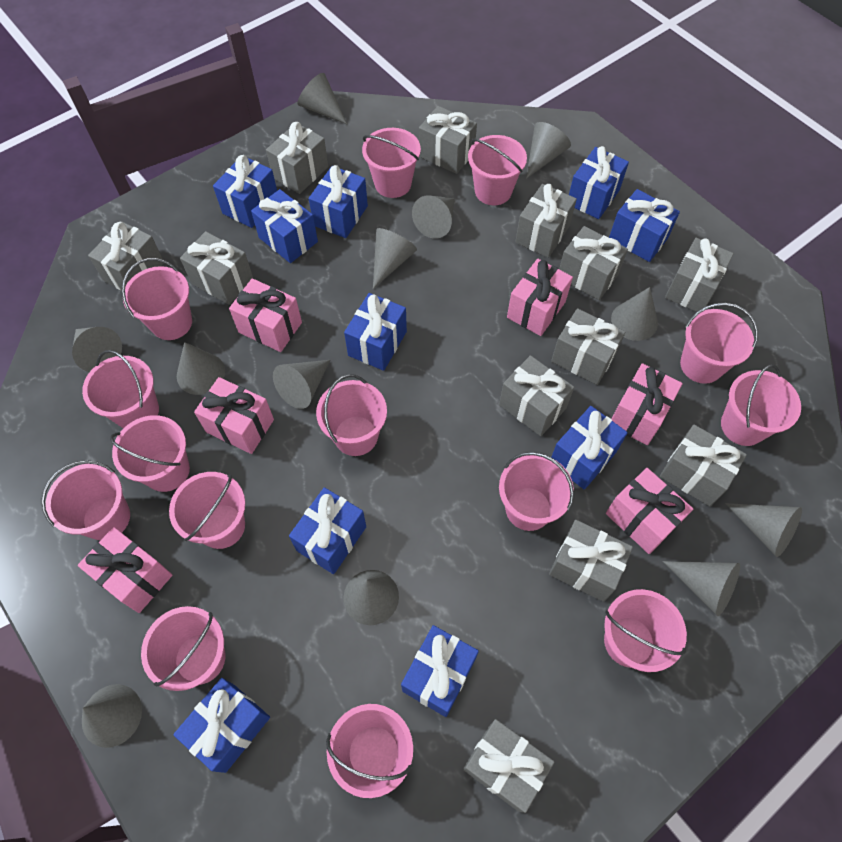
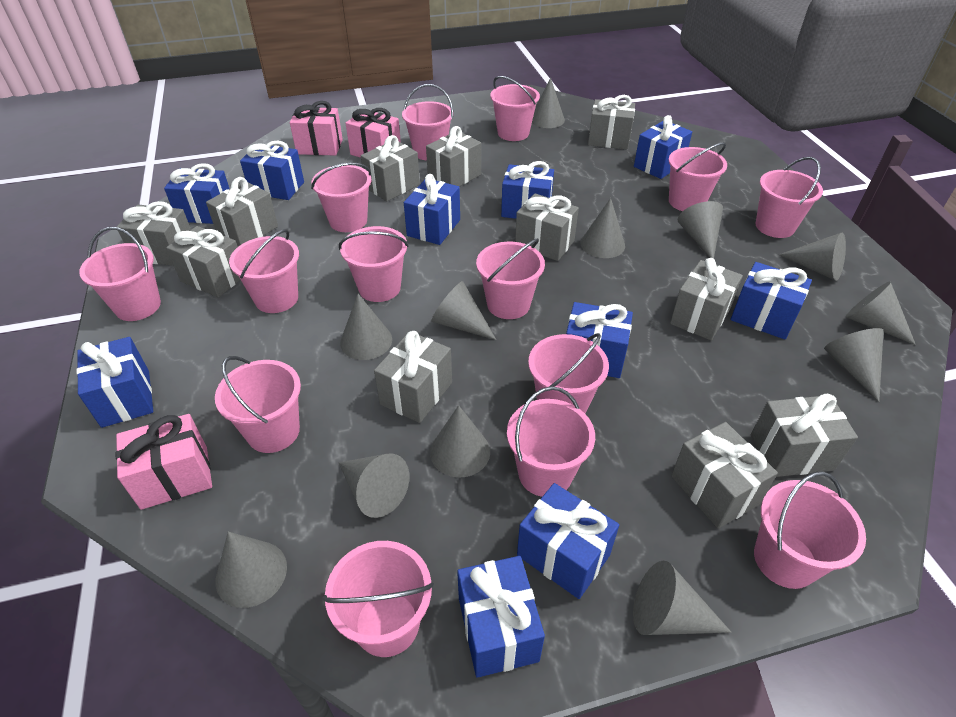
grey gift: 12 -> 11
pink gift: 6 -> 3

